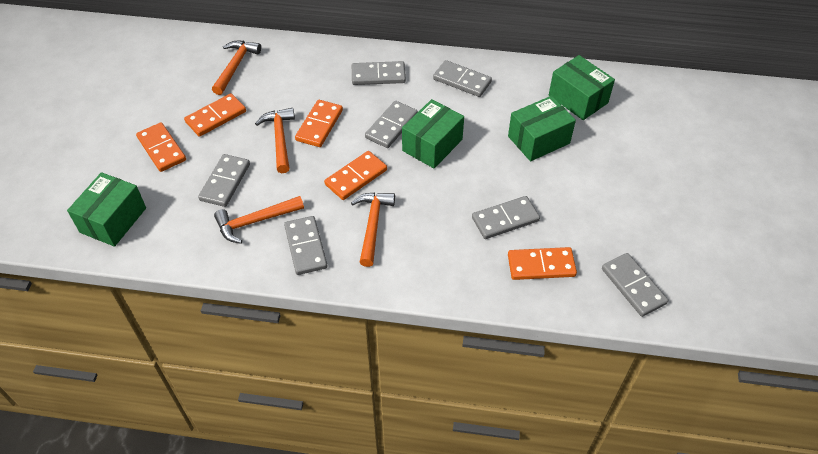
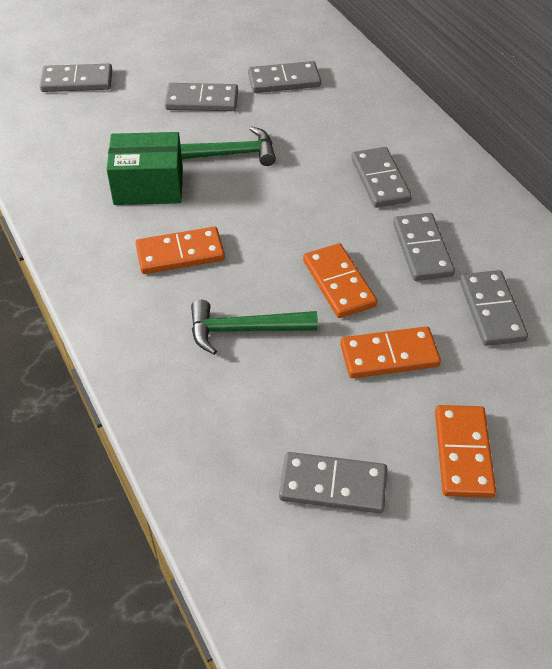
green box: 4 -> 1
green hammer: 0 -> 2
orange domino: 5 -> 4
orange hammer: 4 -> 0

